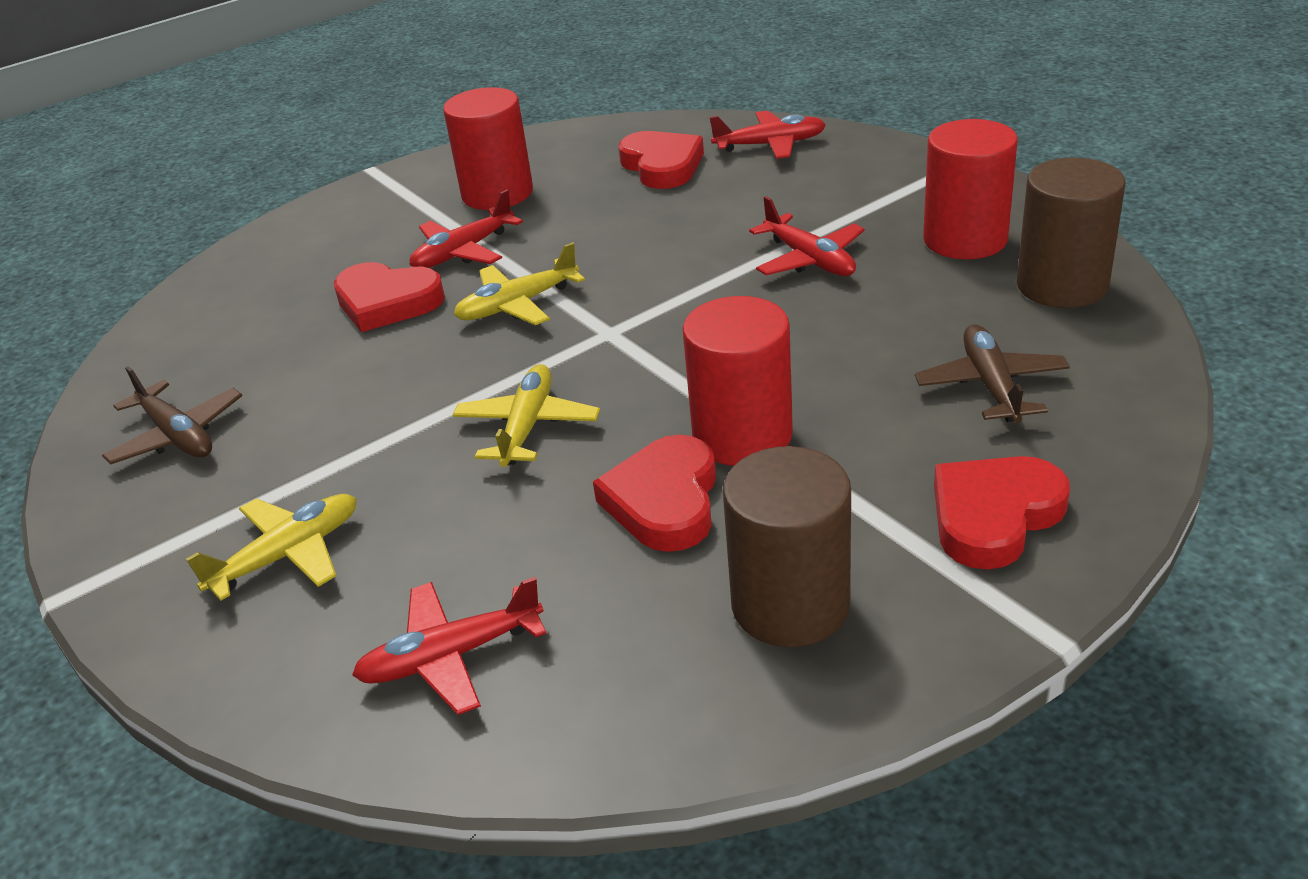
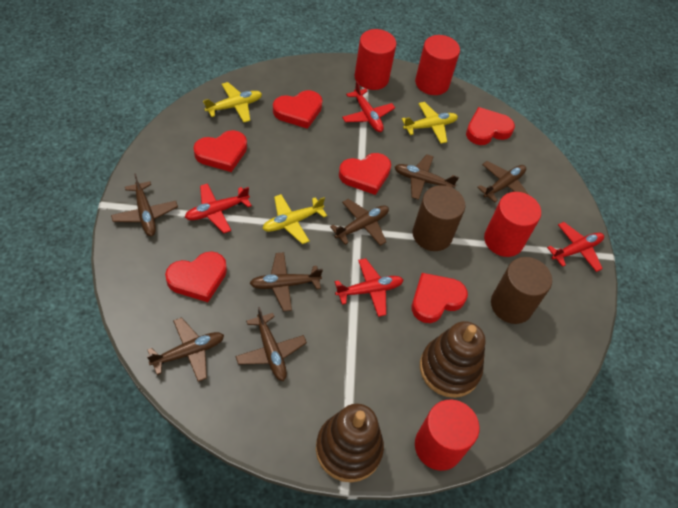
brown plane: 2 -> 7
brown stacking toy: 0 -> 2
red cylinder: 3 -> 4
red heart: 4 -> 6

